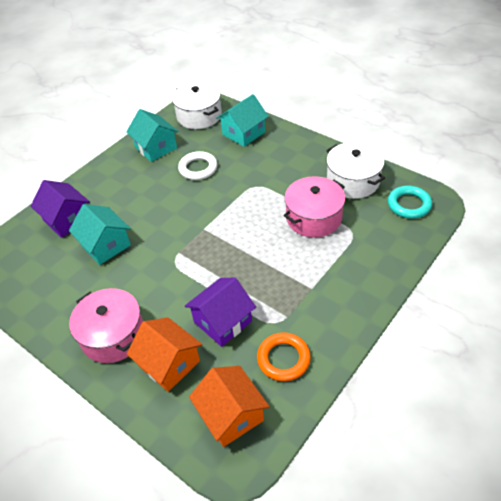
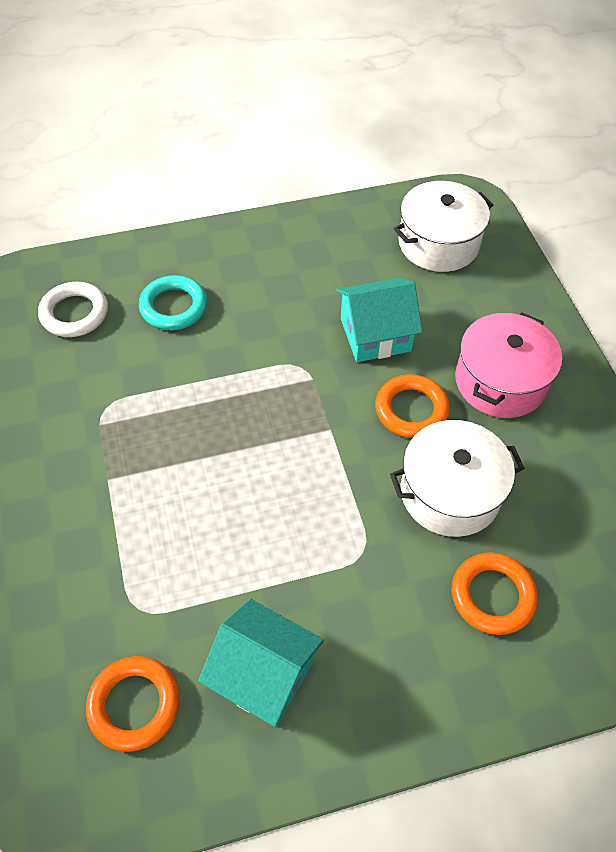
orange house: 2 -> 0
orange ring: 1 -> 3
pink pot: 2 -> 1
purple house: 2 -> 0
turquoise house: 3 -> 2

